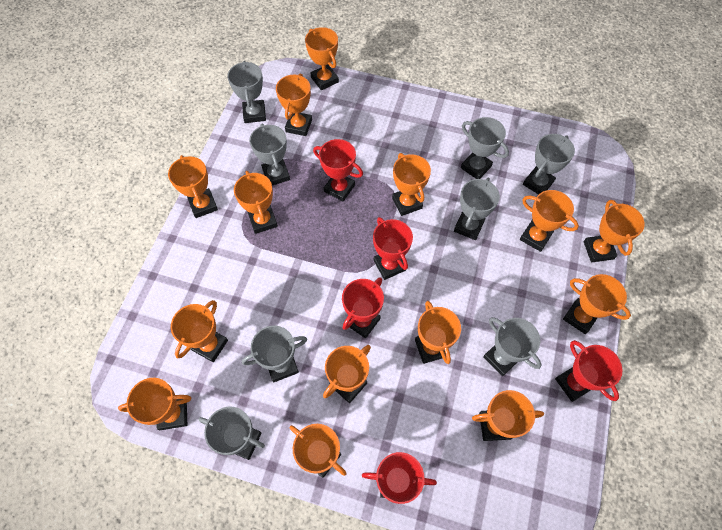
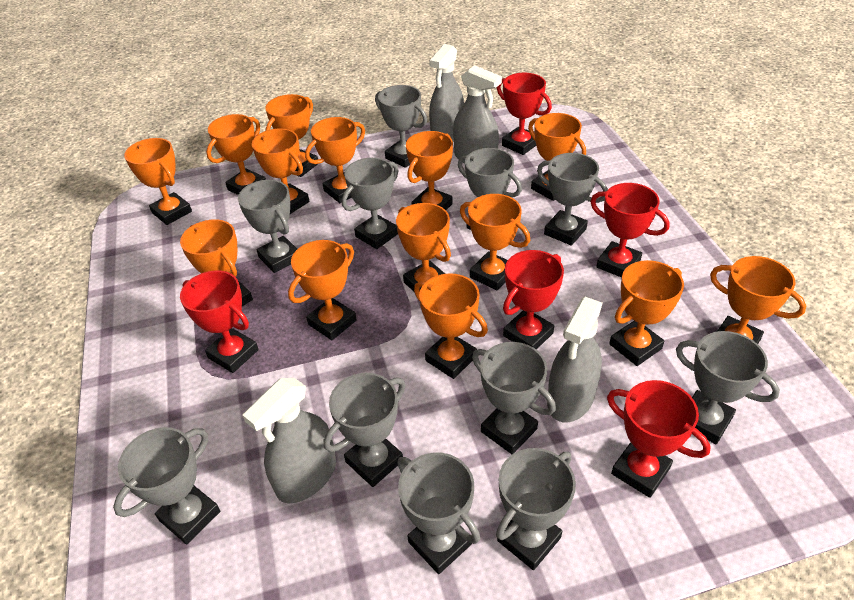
grey spray bottle: 0 -> 4
grey trophy: 8 -> 11

